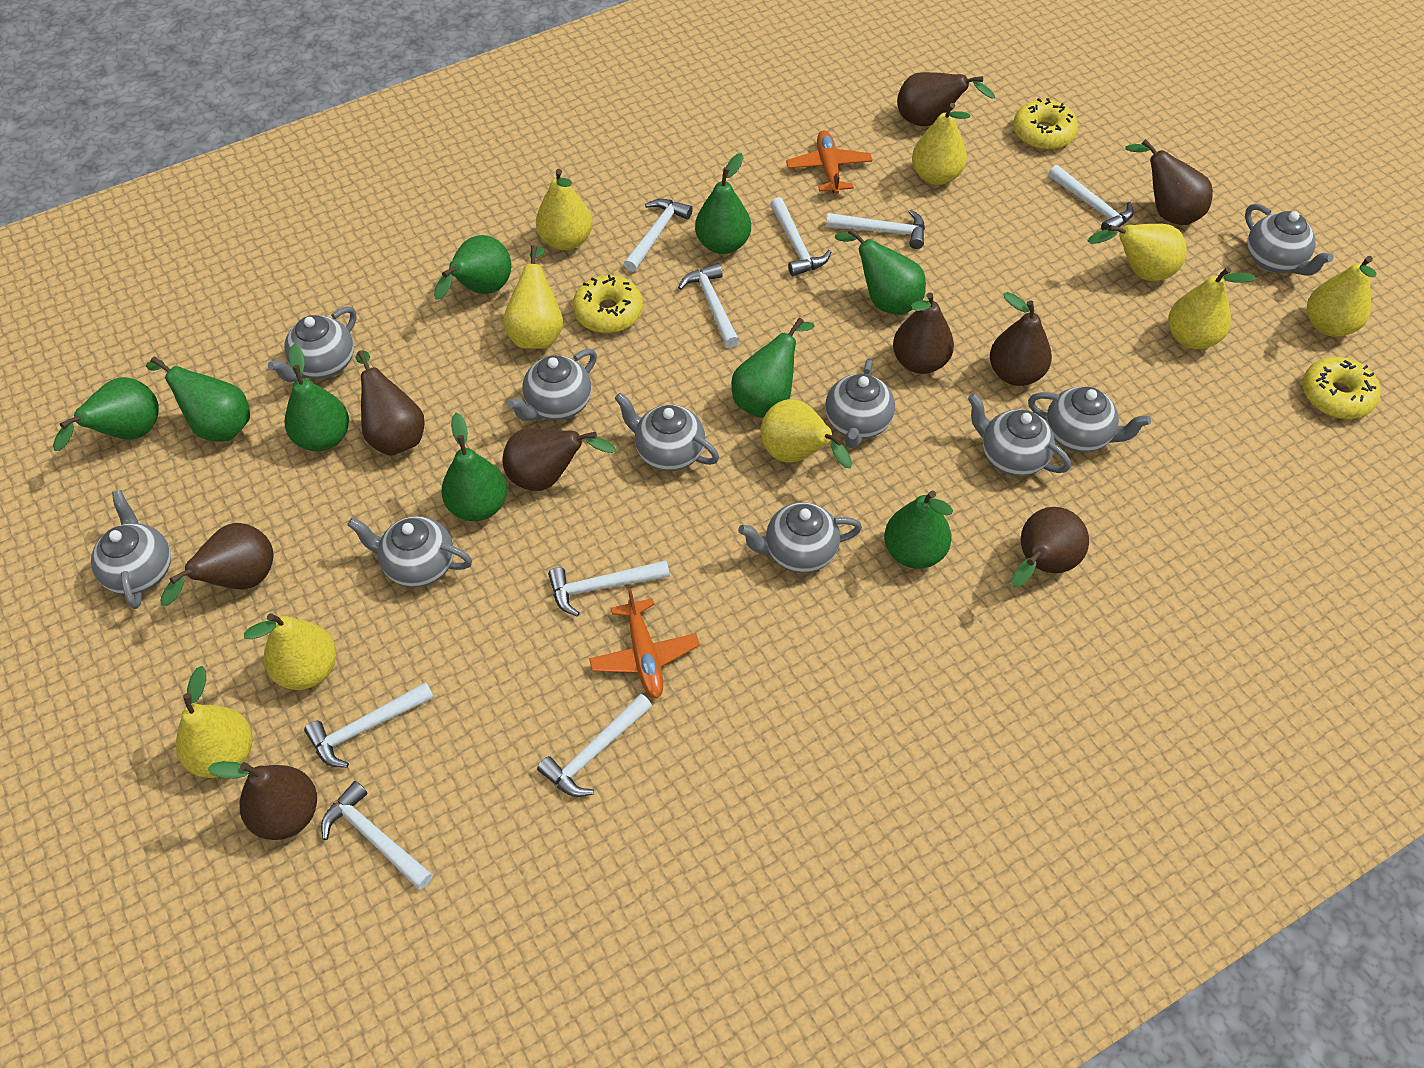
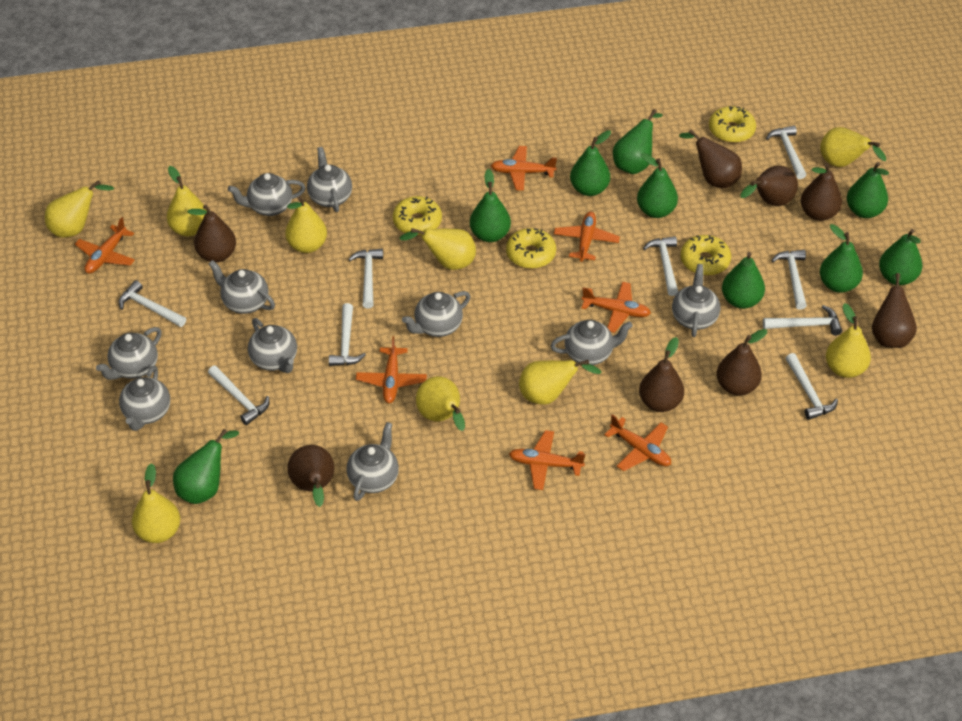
brown pear: 9 -> 8
orange plane: 2 -> 7
yellow donut: 3 -> 4

